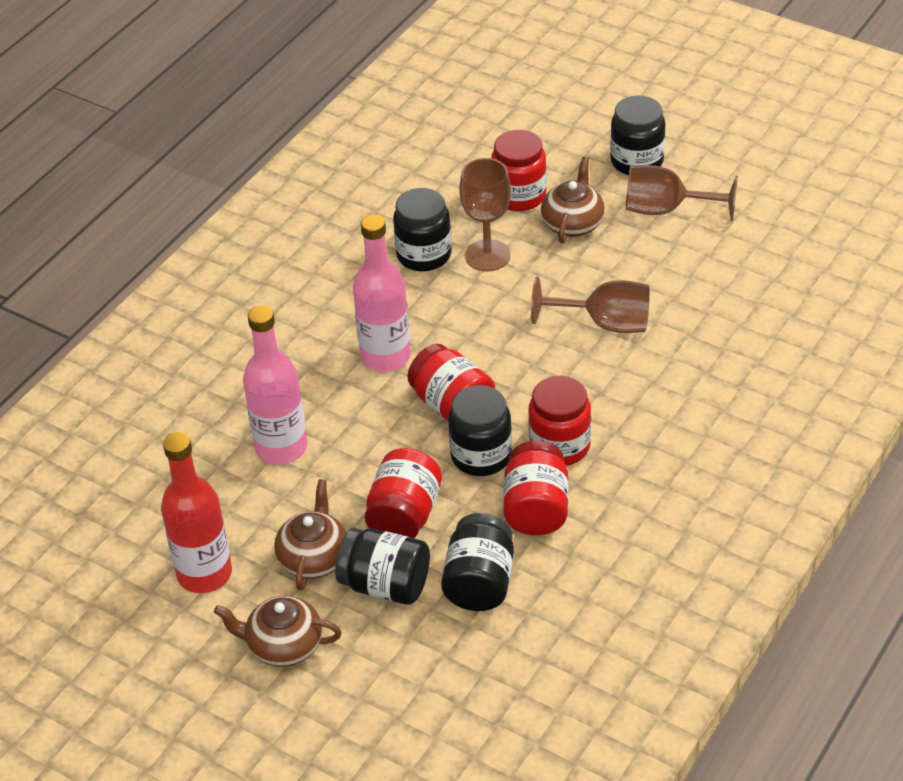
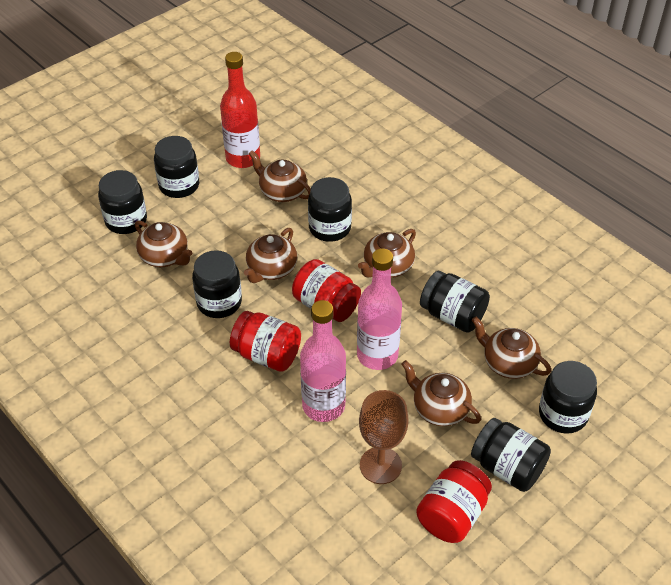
black jar: 5 -> 7
brown goblet: 3 -> 1
brown teapot: 3 -> 6
red jar: 5 -> 3

